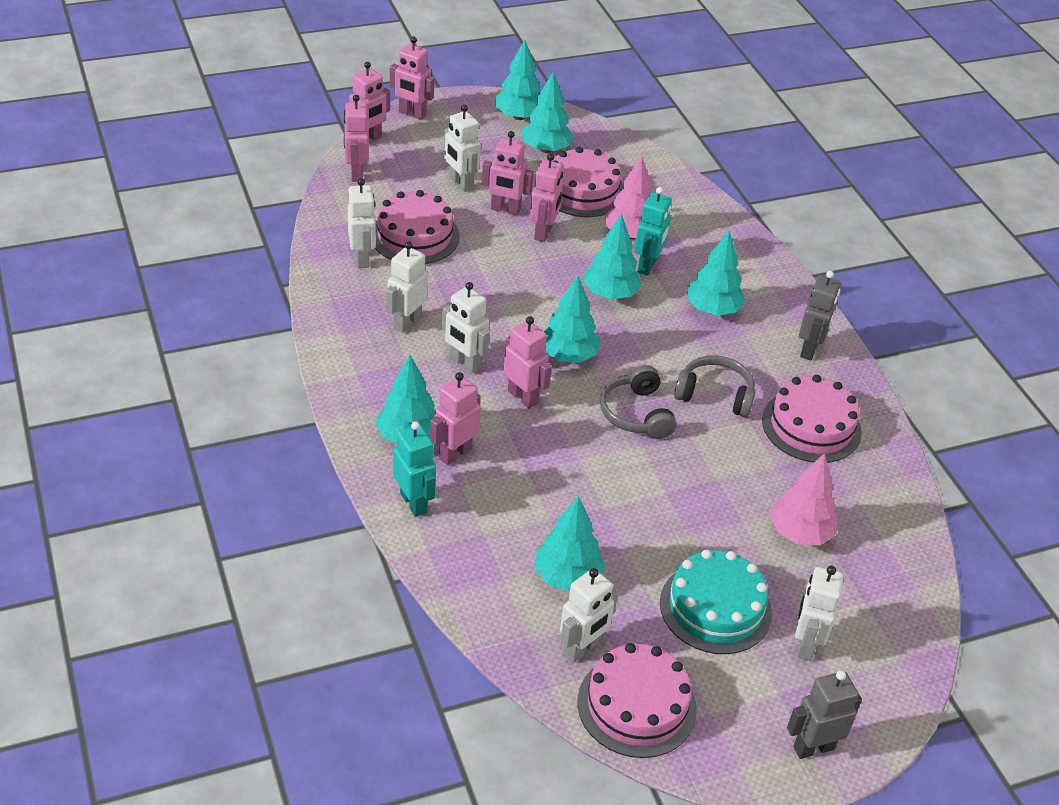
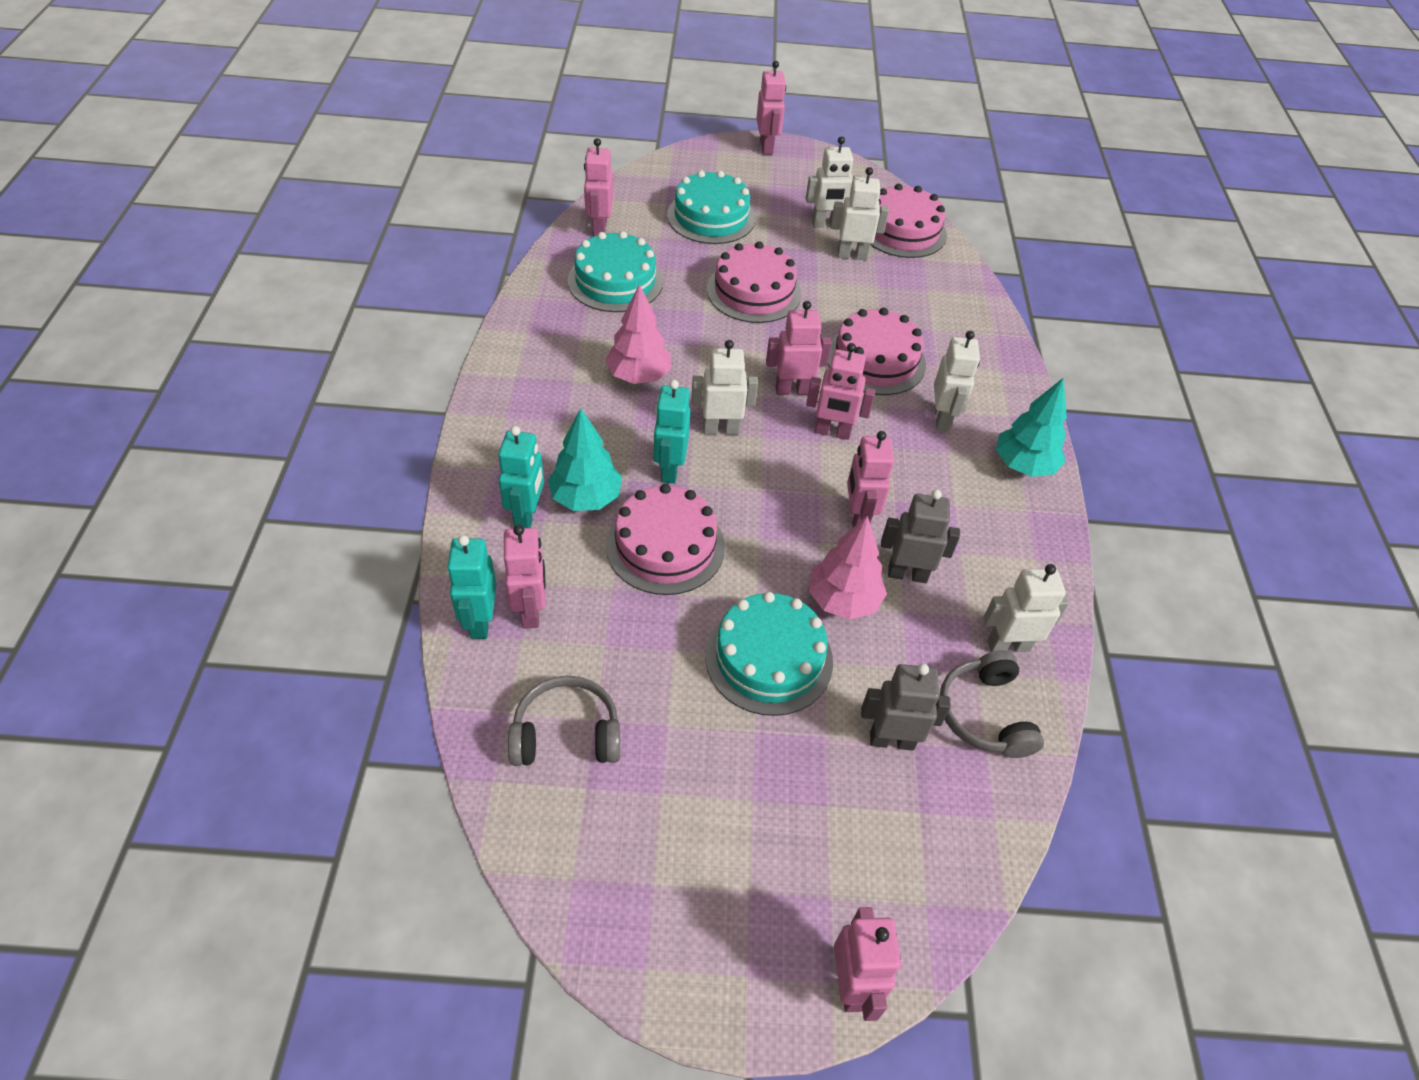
turquoise cake: 1 -> 3
turquoise robot: 2 -> 3
turquoise tree: 7 -> 2
white robot: 6 -> 5

